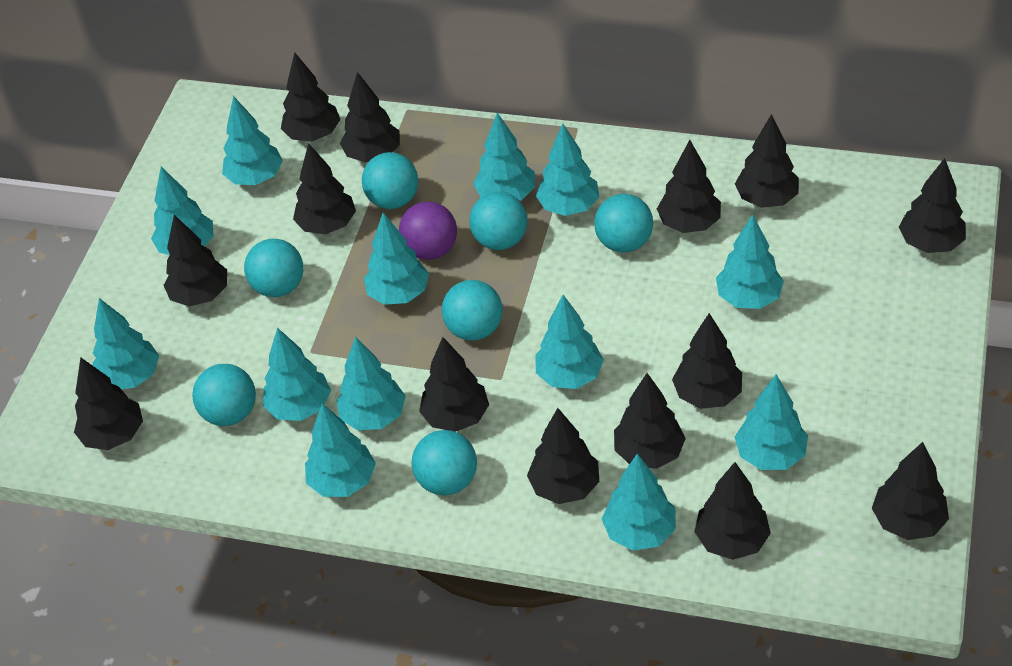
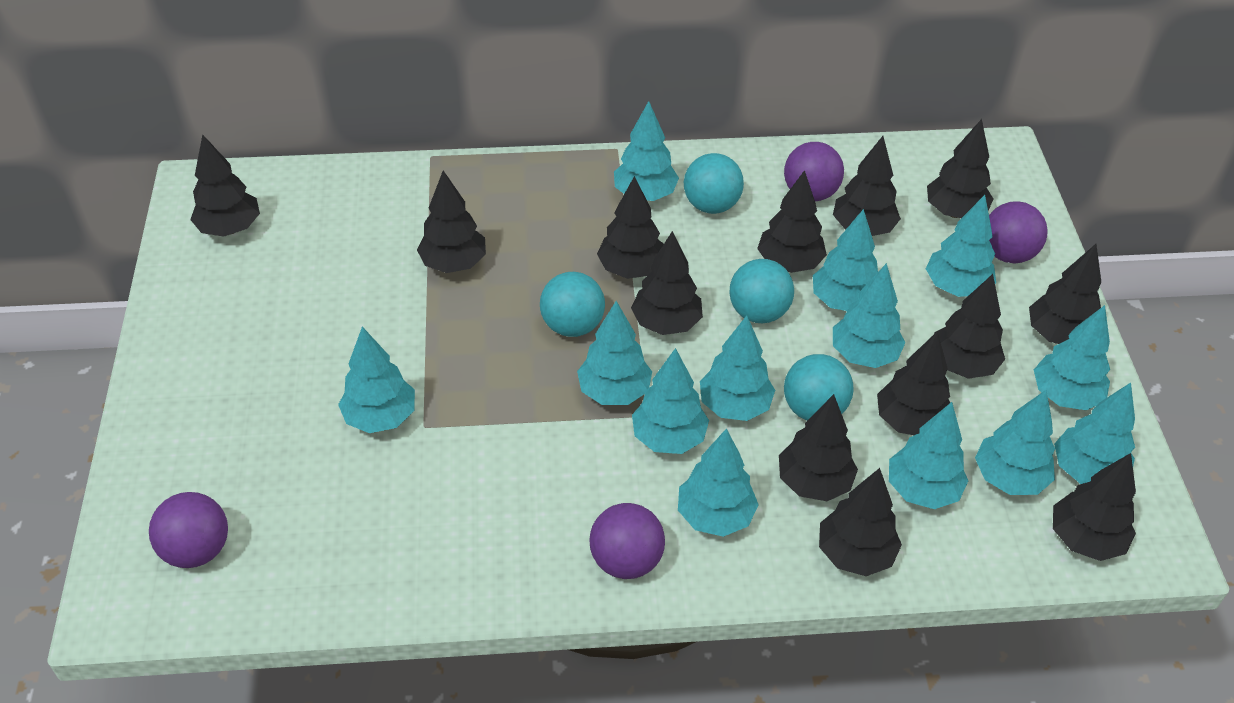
black tree: 14 -> 13
purple ball: 1 -> 4
turquoise ball: 7 -> 4

